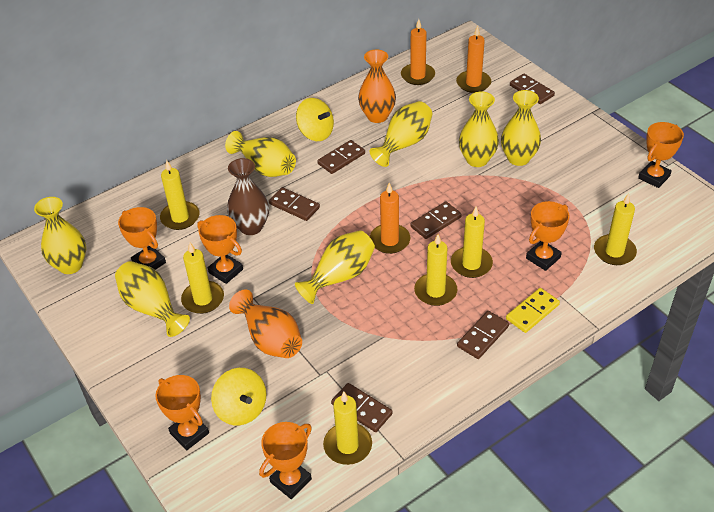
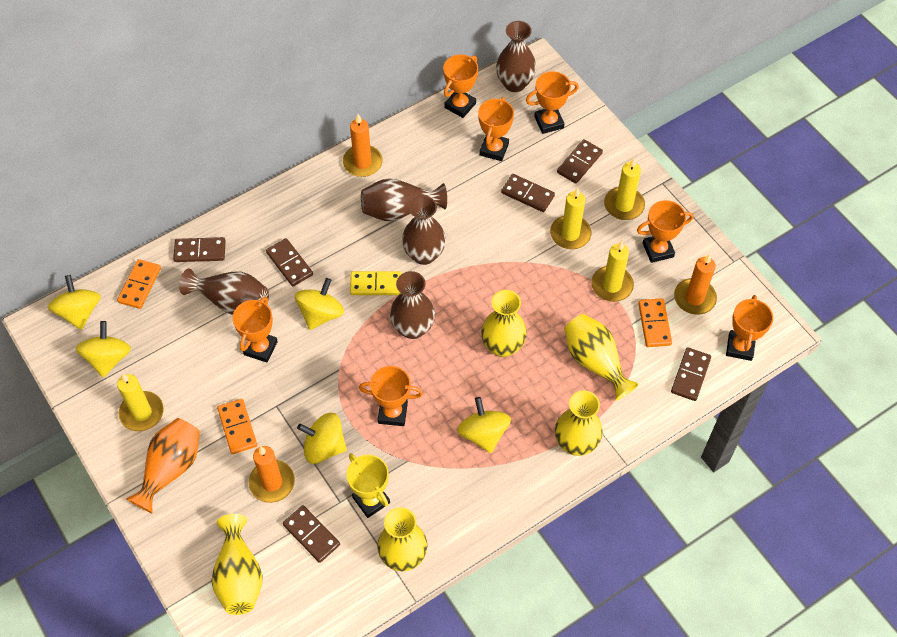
brown vase: 1 -> 5
orange domino: 0 -> 3
orange trophy: 6 -> 7
orange vase: 2 -> 1
yellow candle: 6 -> 4
yellow spinning top: 2 -> 5
yellow trophy: 0 -> 1
yellow vase: 7 -> 5

